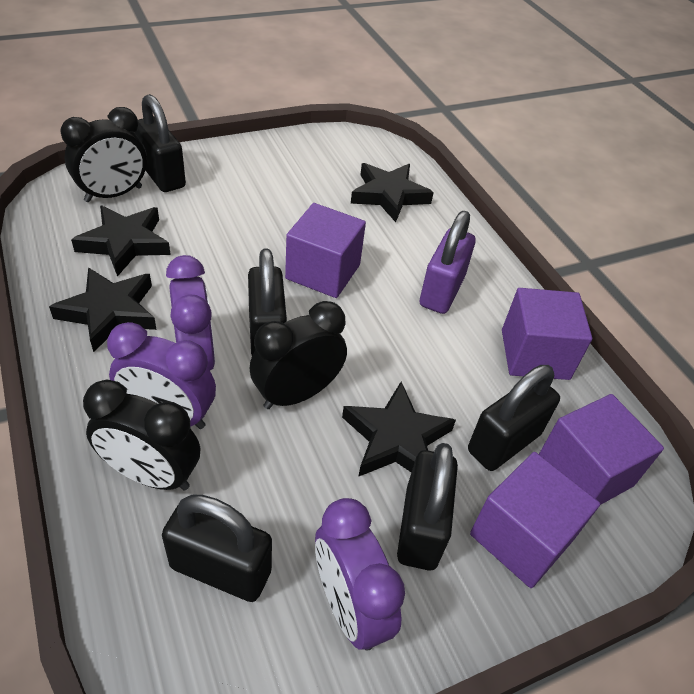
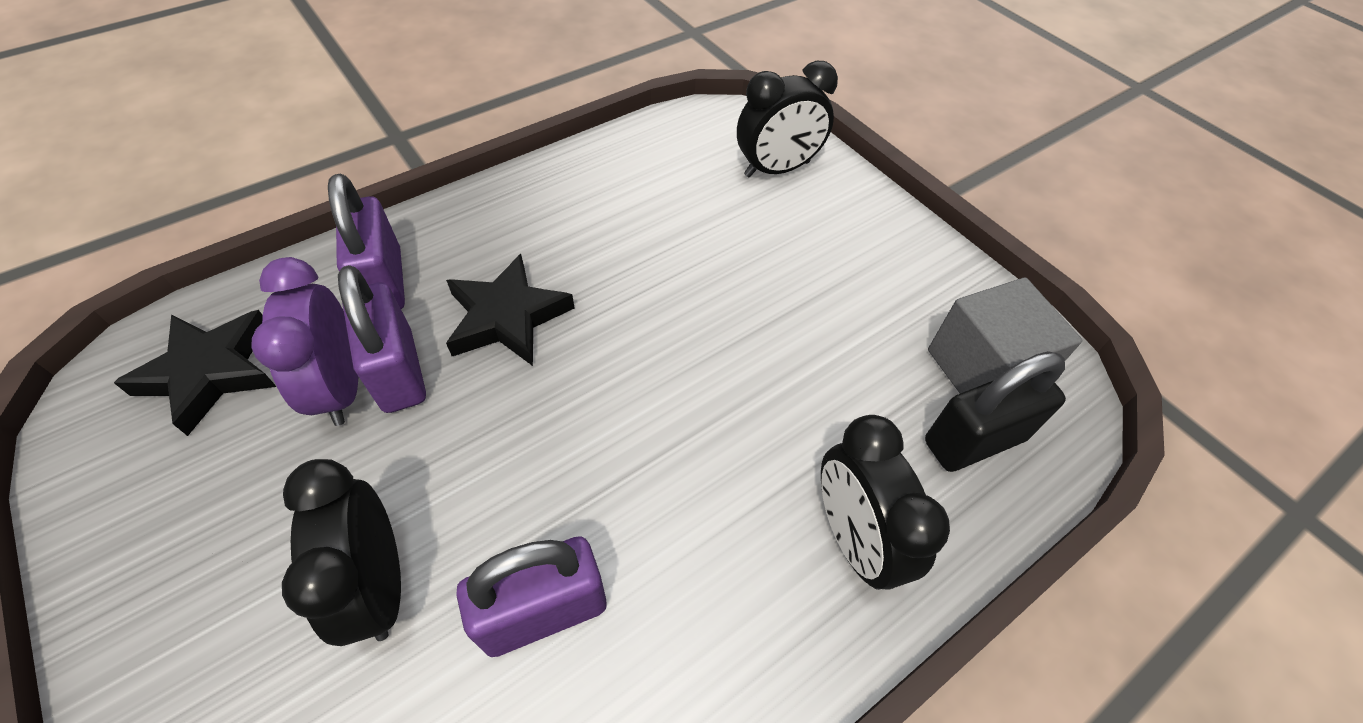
black padlock: 5 -> 1
black star: 4 -> 2
grey cube: 0 -> 1
purple clock: 3 -> 1
purple cube: 4 -> 0
purple padlock: 1 -> 3

